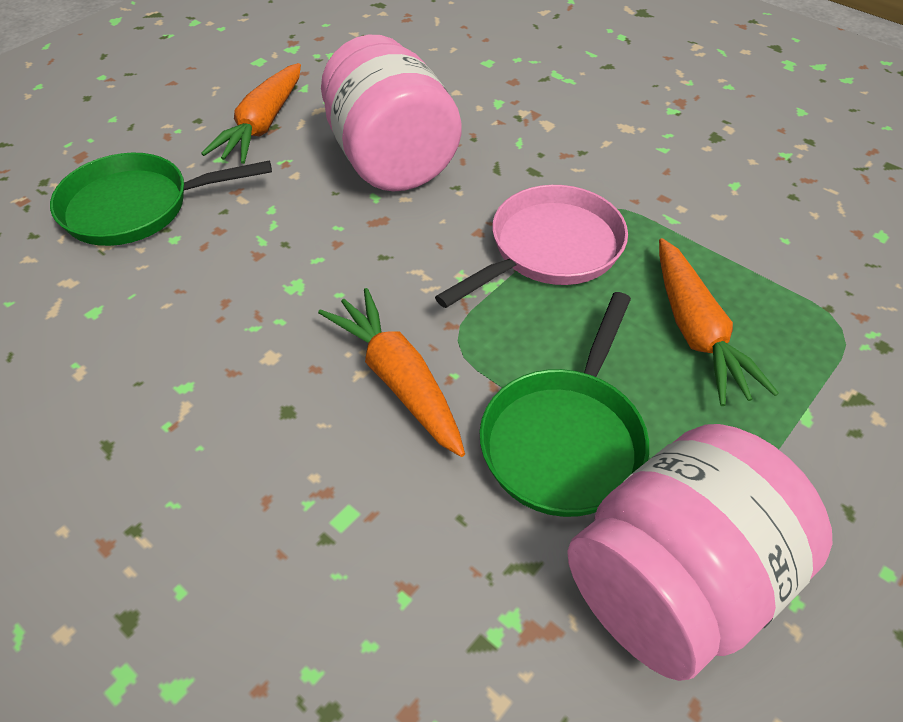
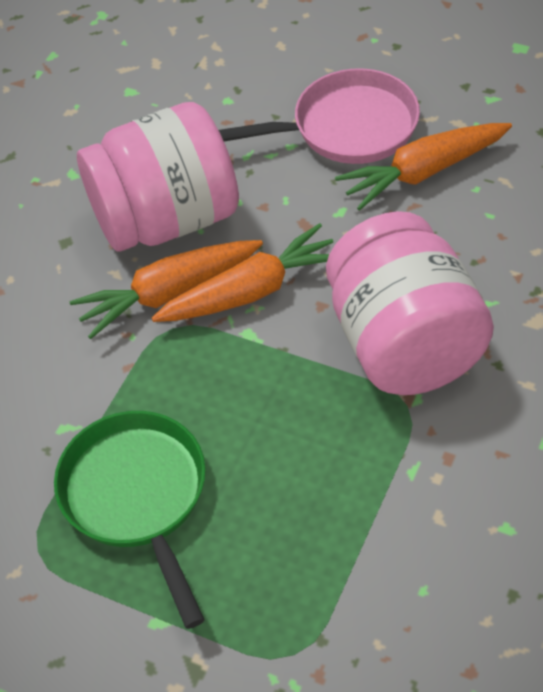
green pan: 2 -> 1

